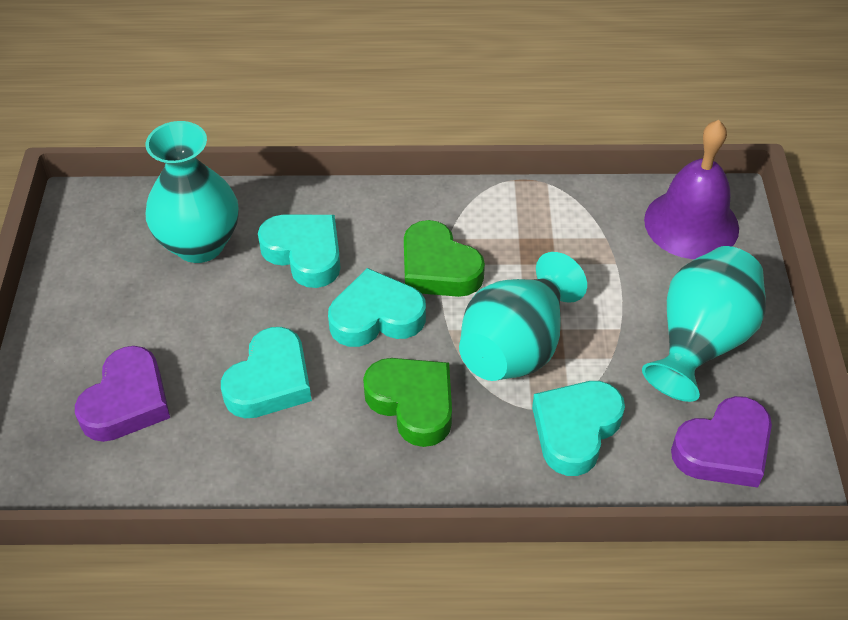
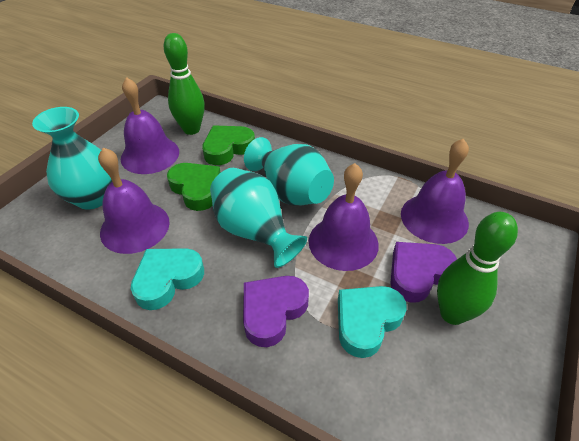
green bowling pin: 0 -> 2
purple bell: 1 -> 4
turquoise heart: 4 -> 2

